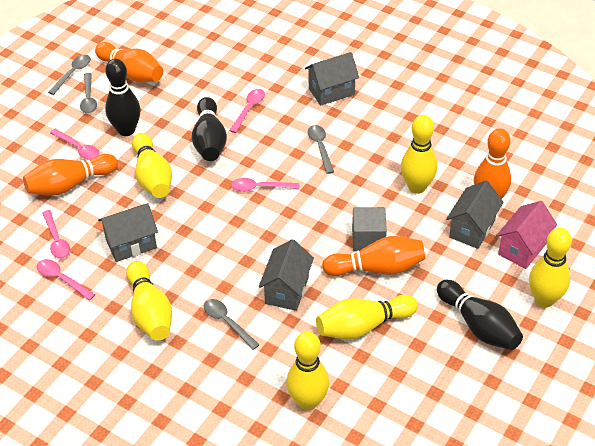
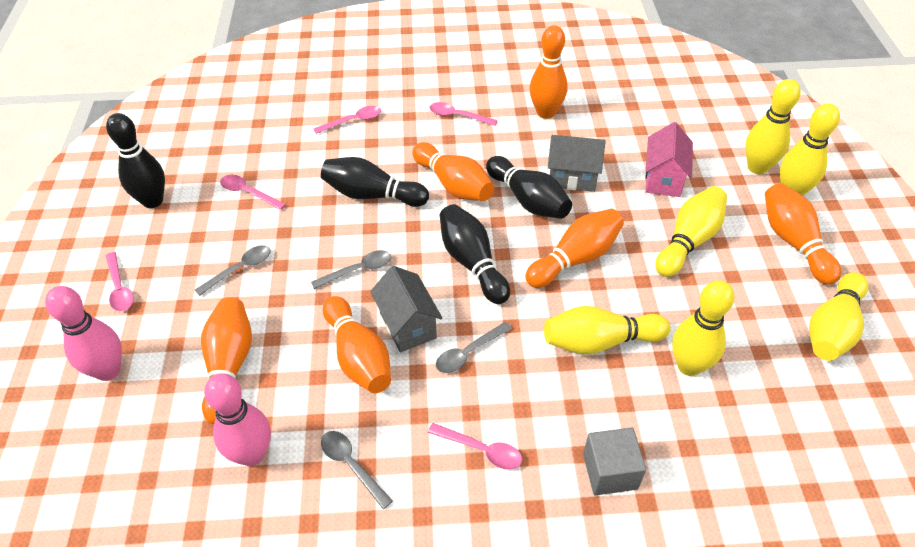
black bowling pin: 3 -> 4
grey house: 4 -> 2
orange bowling pin: 4 -> 6
pink bowling pin: 0 -> 2

